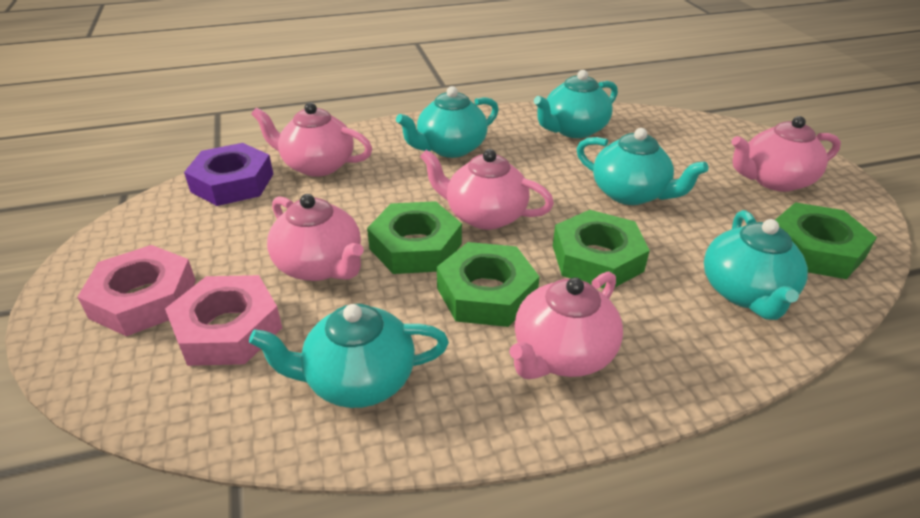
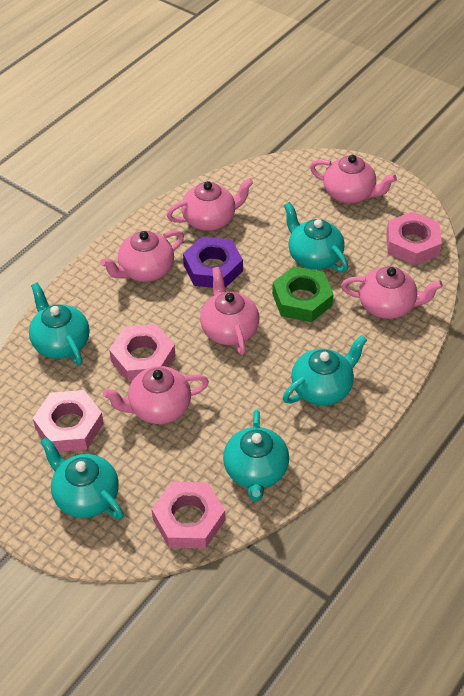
green nut: 4 -> 1
pink nut: 2 -> 4
pink teapot: 5 -> 6

